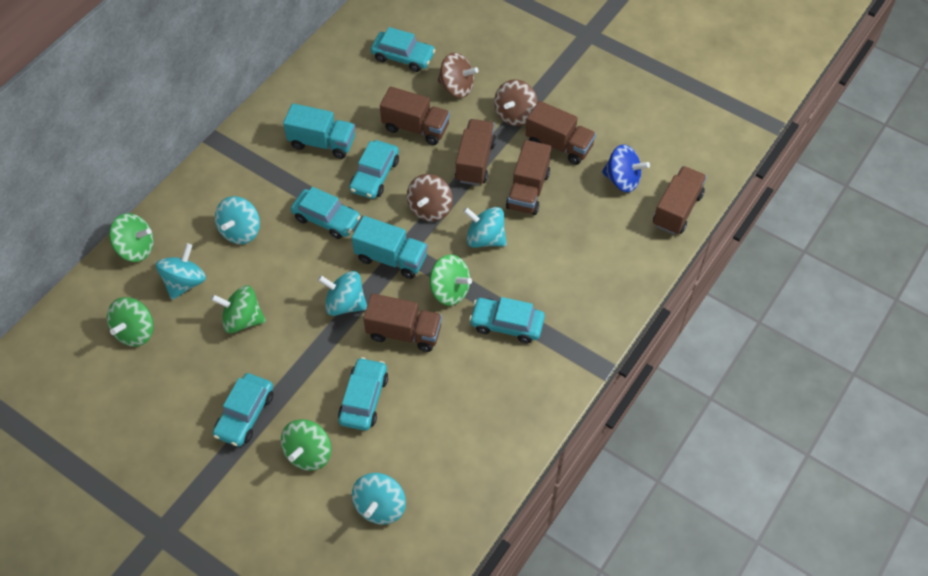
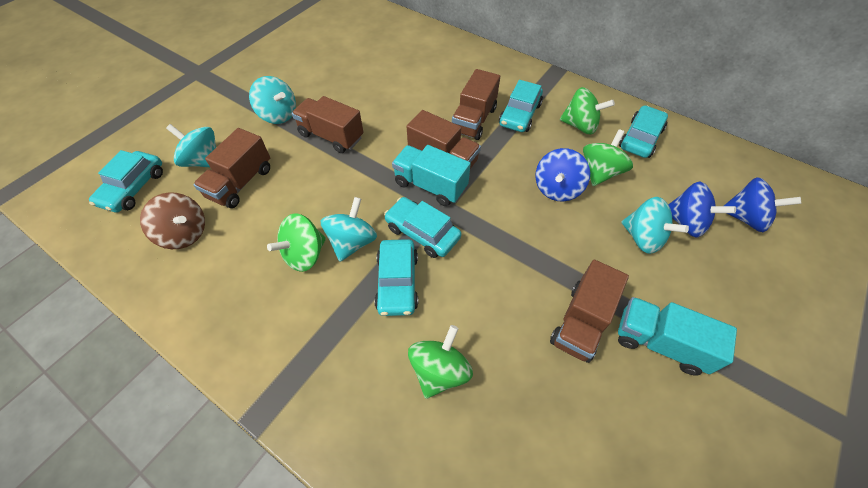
blue spinning top: 1 -> 3
brown spinning top: 3 -> 1
brown truck: 6 -> 5
green spinning top: 5 -> 4
turquoise car: 6 -> 5
turquoise spinning top: 5 -> 4

